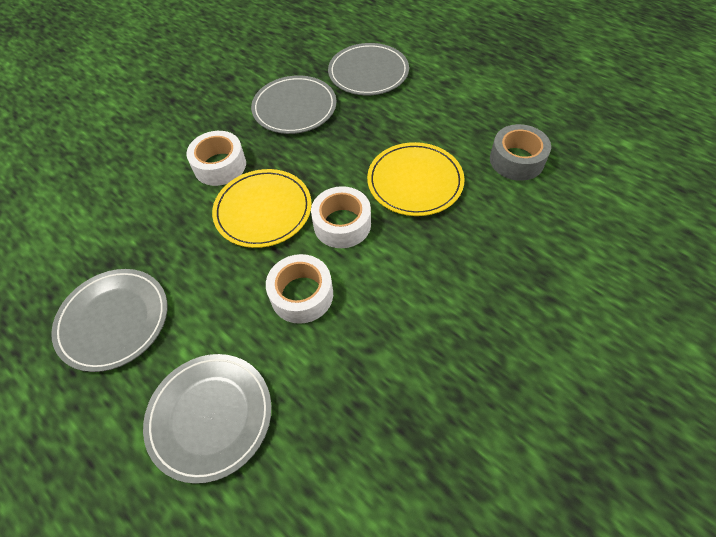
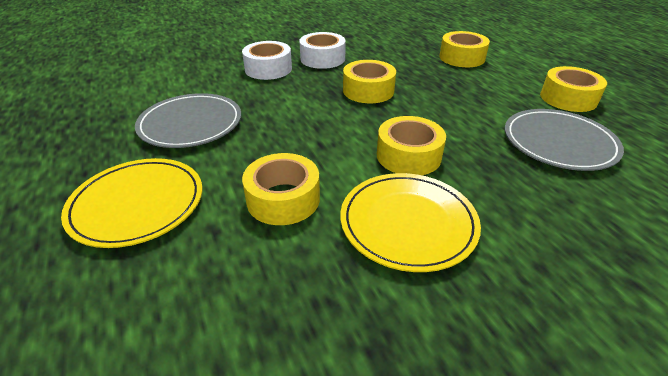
grey plate: 4 -> 2
grey tape: 1 -> 0
white tape: 3 -> 2
yellow tape: 0 -> 5

